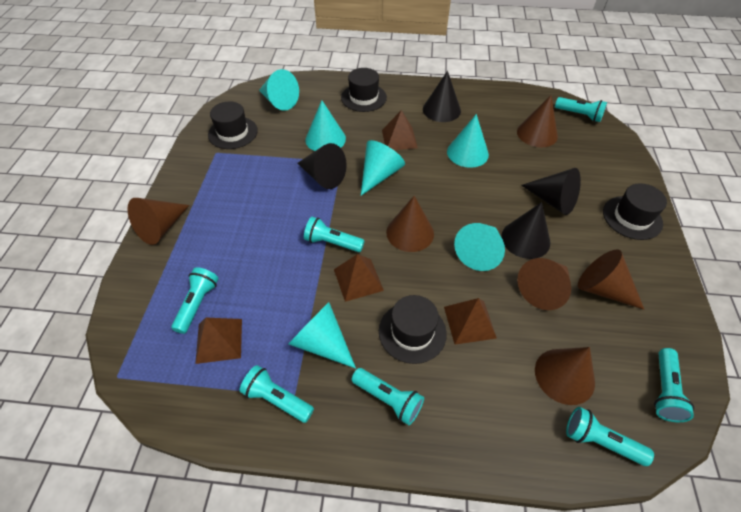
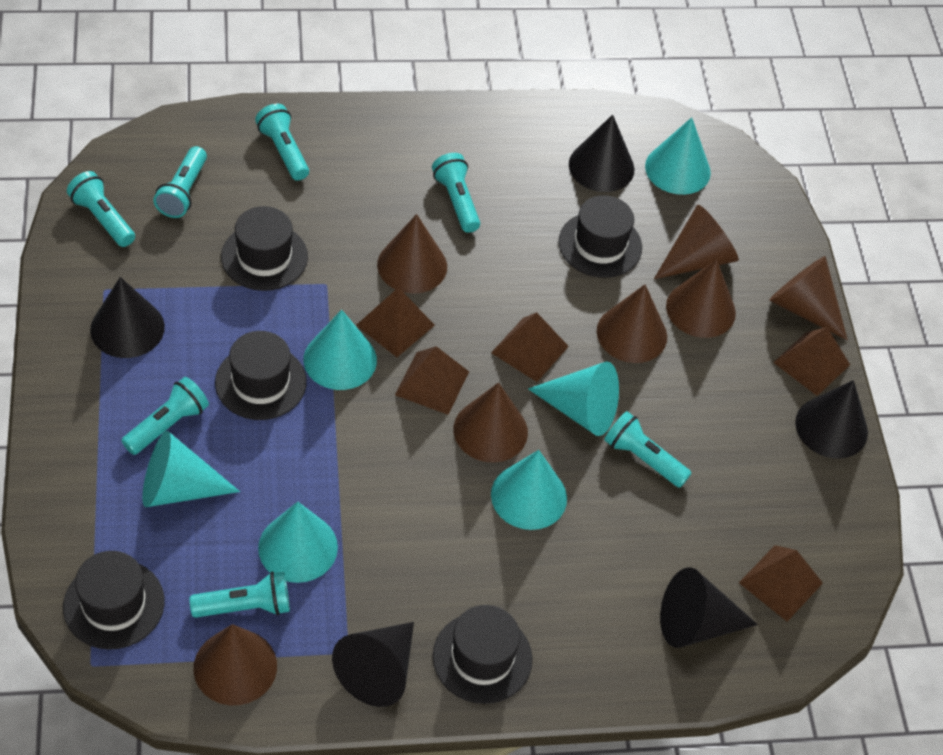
black cone: 4 -> 5
black hat: 4 -> 5
brown cone: 6 -> 7
brown pyramid: 4 -> 5

